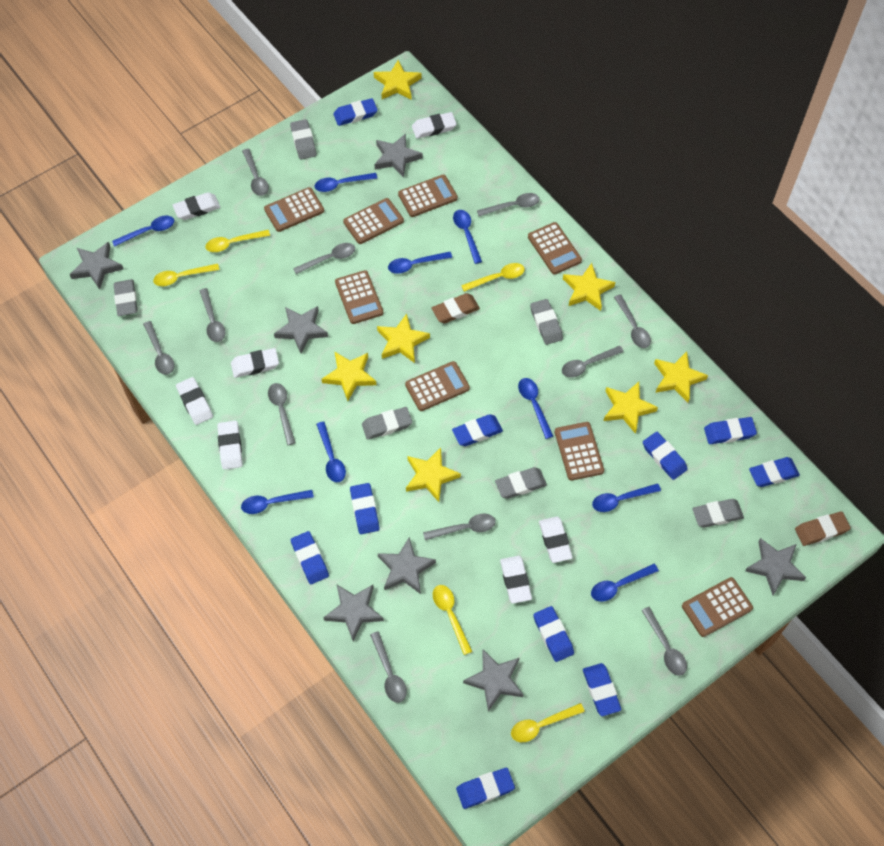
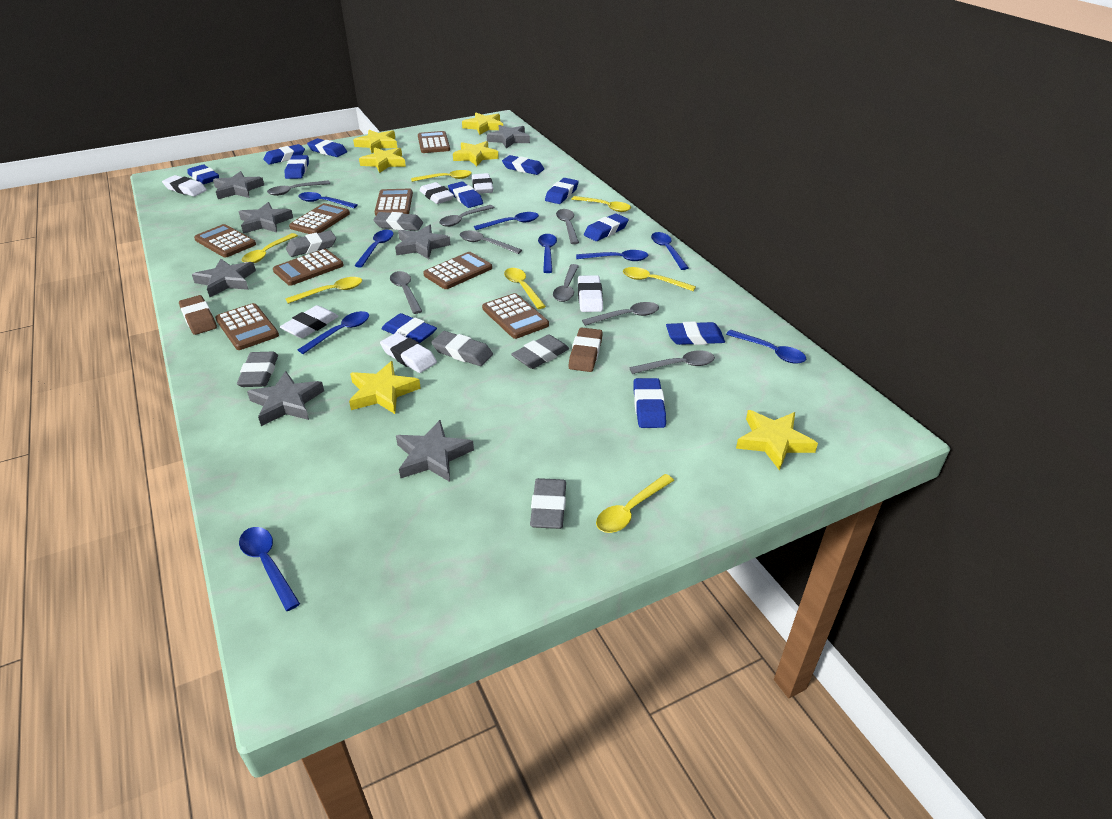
blue eraser: 10 -> 11
grey spoon: 11 -> 8
white eraser: 7 -> 6
yellow spoon: 5 -> 7
yellow star: 7 -> 6

